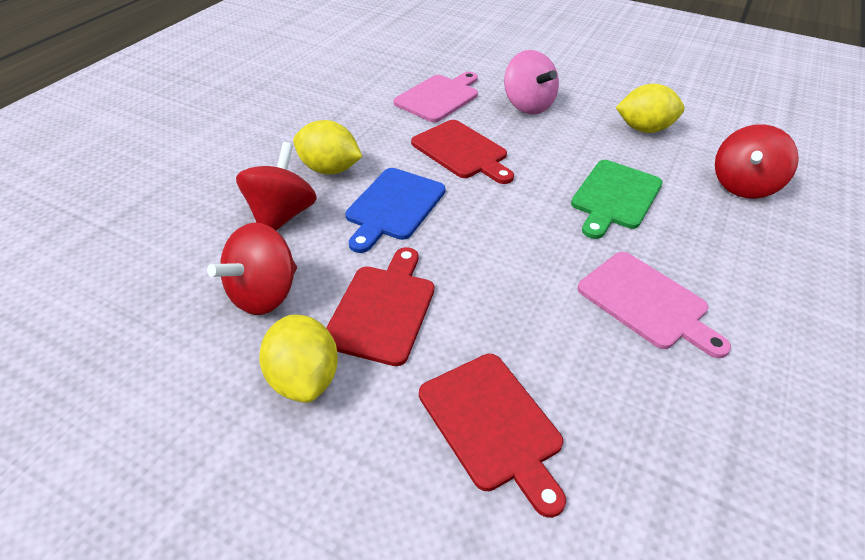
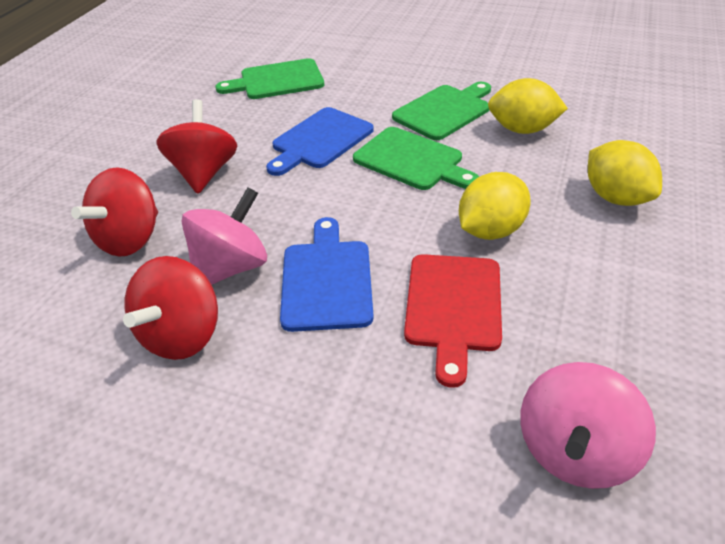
blue cutting board: 1 -> 2
green cutting board: 1 -> 3
pink cutting board: 2 -> 0
pink spinning top: 1 -> 2
red cutting board: 3 -> 1

